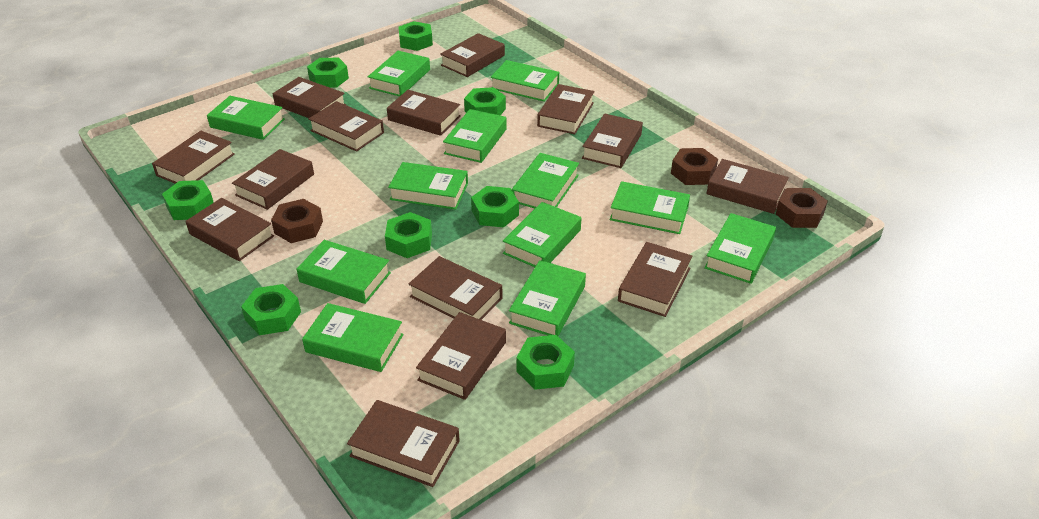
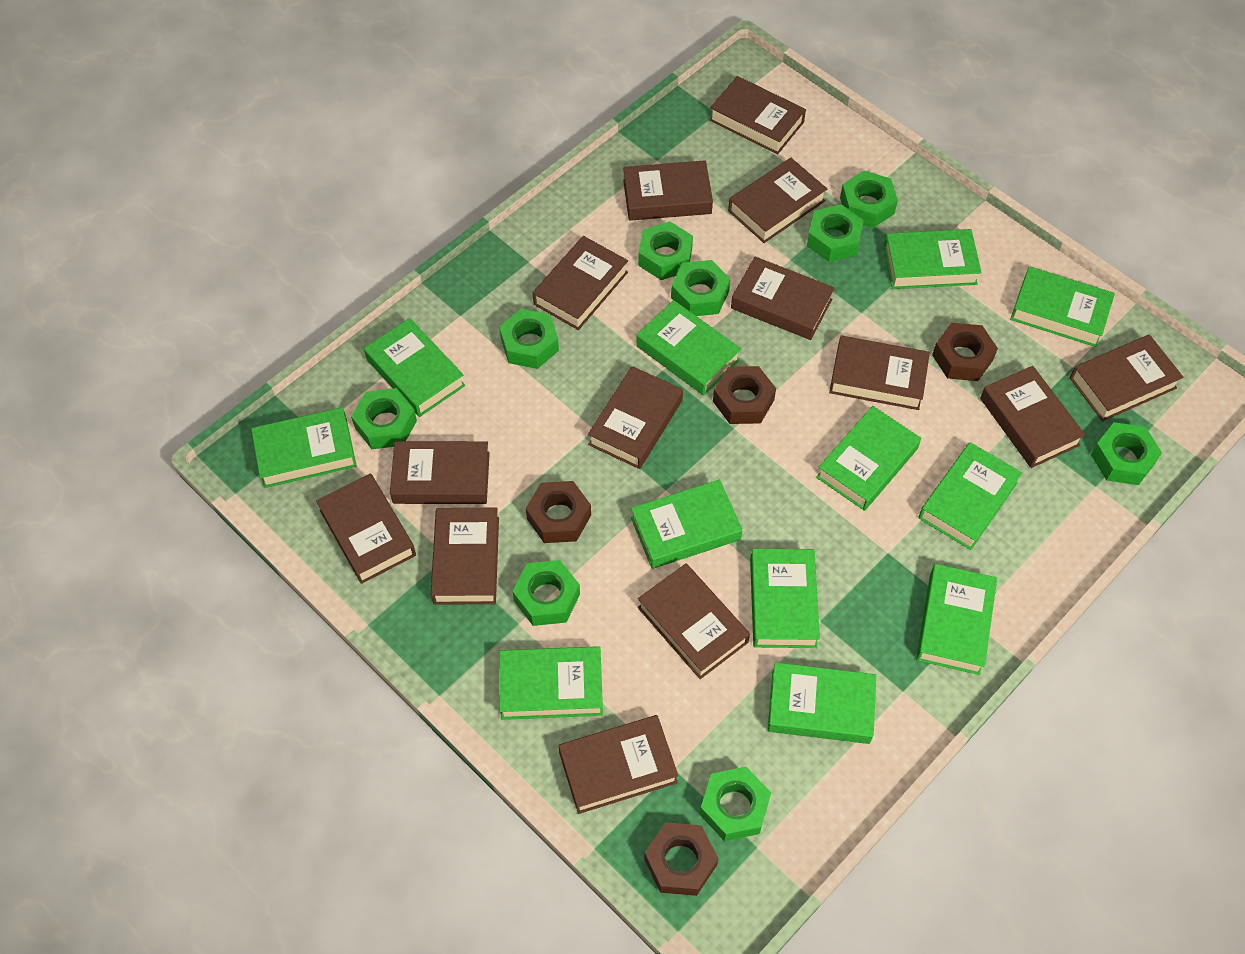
brown nut: 3 -> 4
green nut: 8 -> 9

